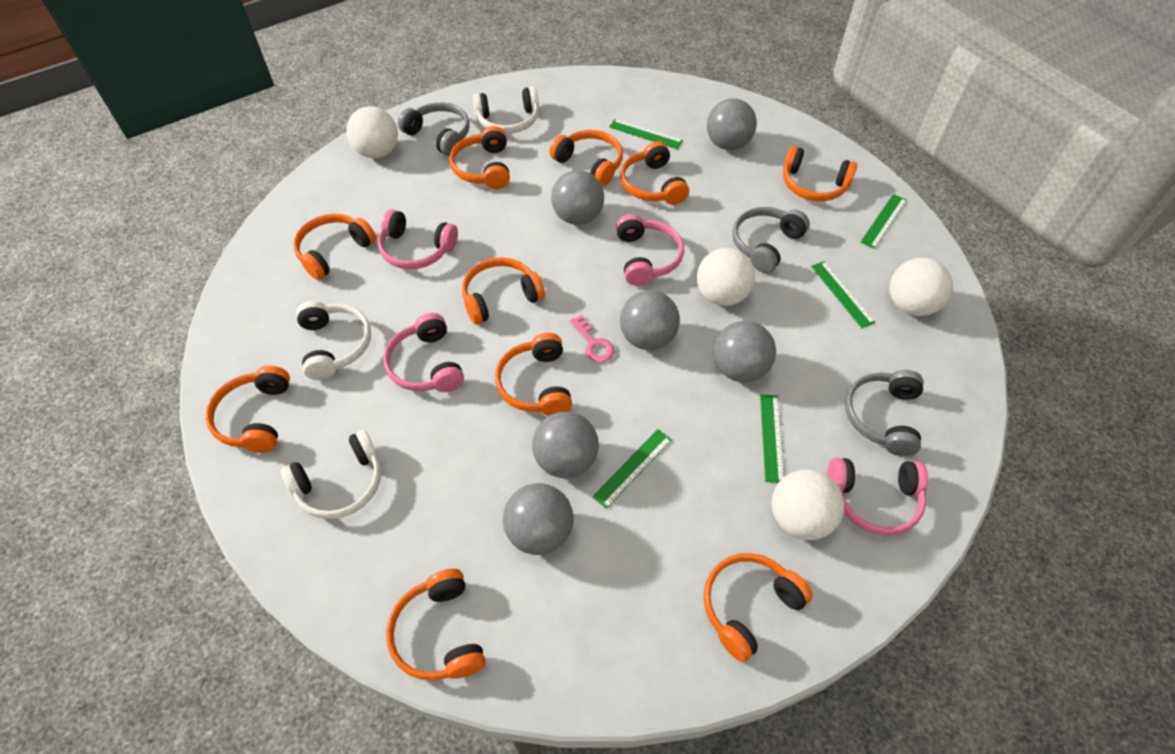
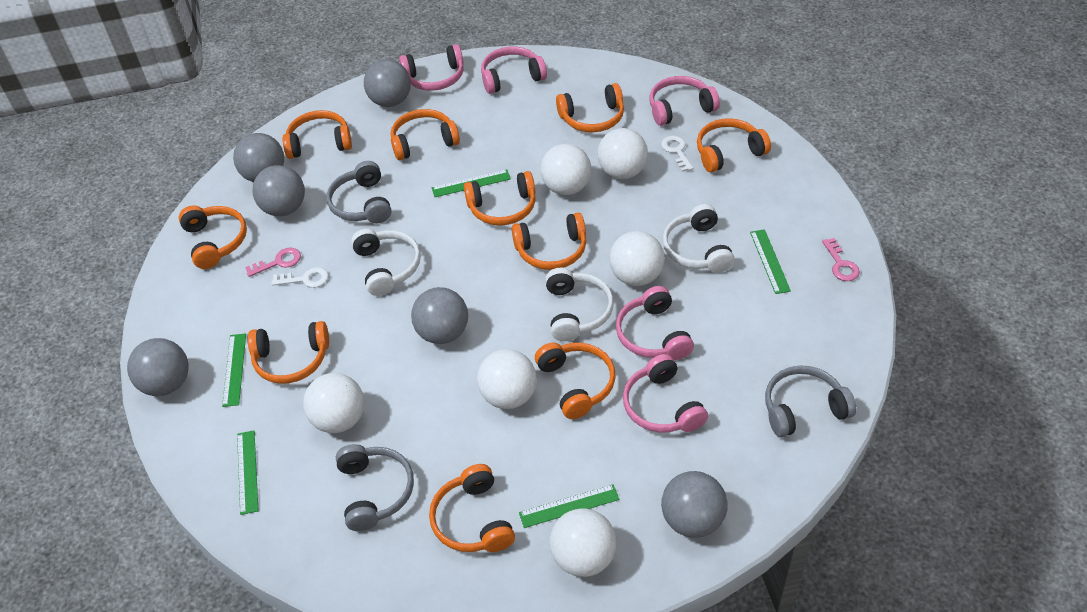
pink headphones: 4 -> 5
pink key: 1 -> 2
white ball: 4 -> 6
white key: 0 -> 2

